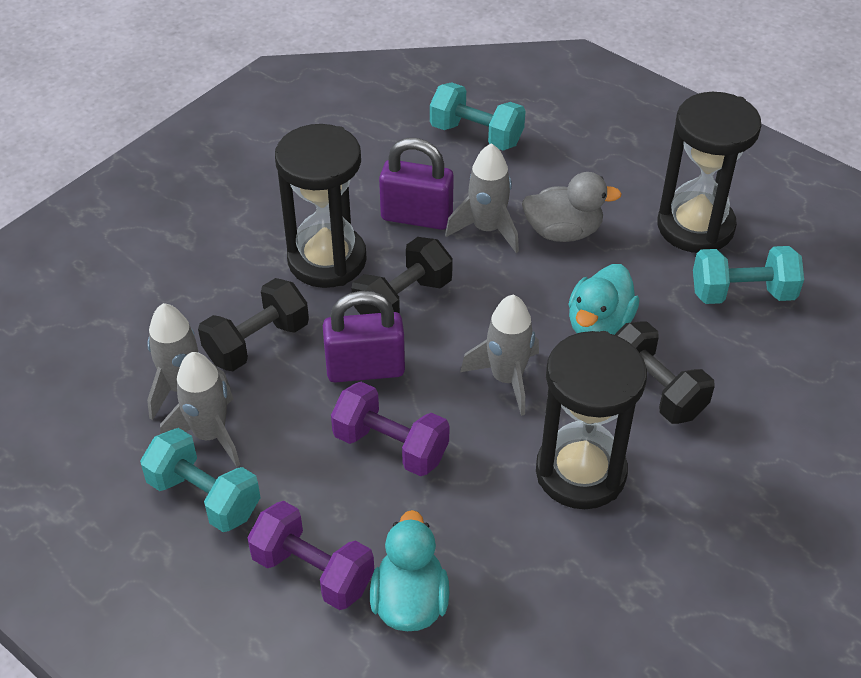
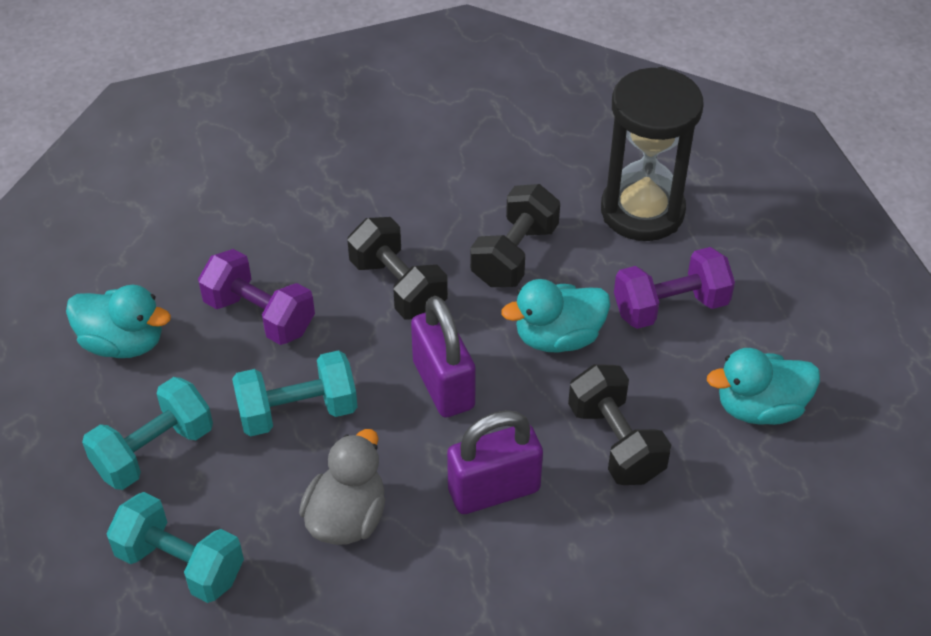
black hourglass: 3 -> 1
grey rocket: 4 -> 0
turquoise duck: 2 -> 3

